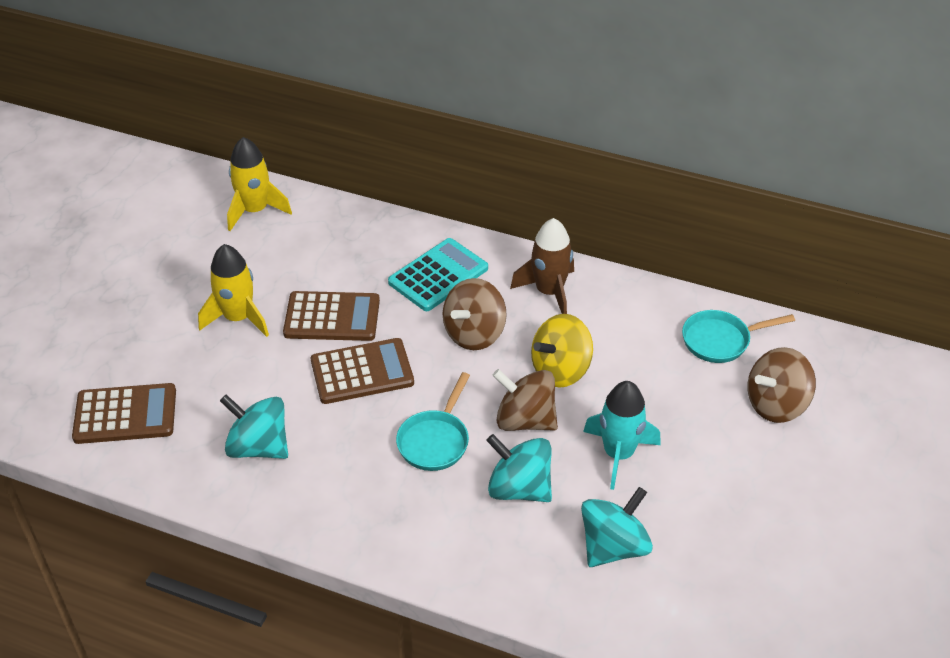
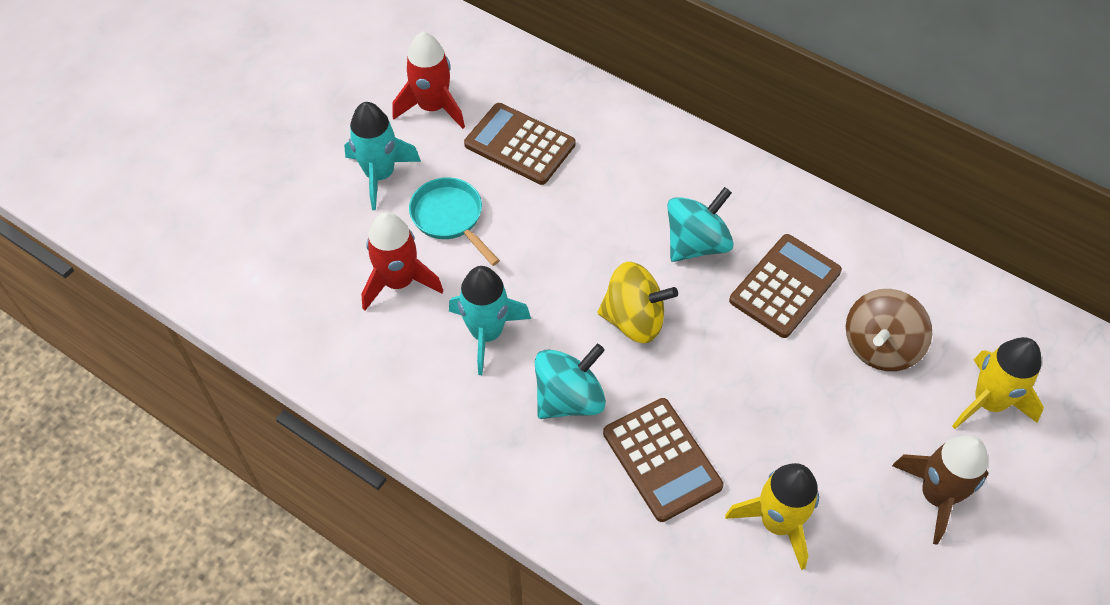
brown spinning top: 3 -> 1
red rocket: 0 -> 2
turquoise calculator: 1 -> 0
turquoise pan: 2 -> 1
turquoise rocket: 1 -> 2
turquoise spinning top: 3 -> 2

